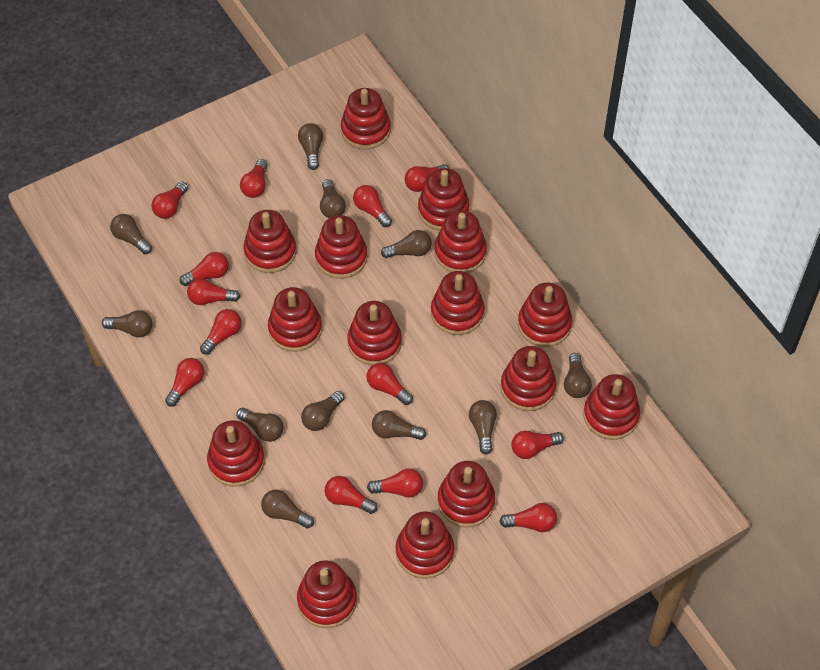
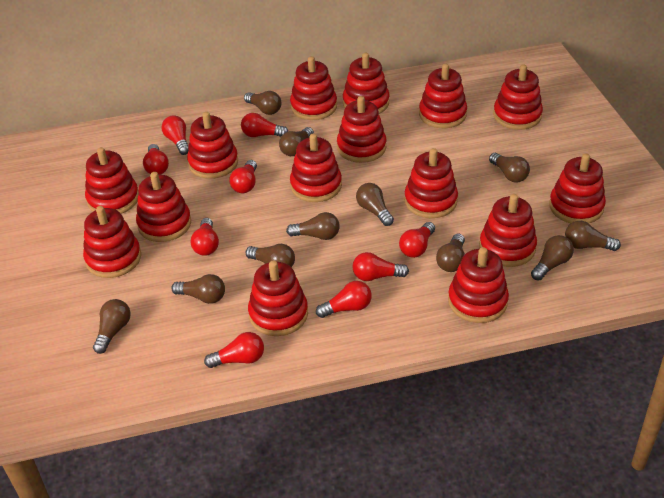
red light bulb: 13 -> 9

